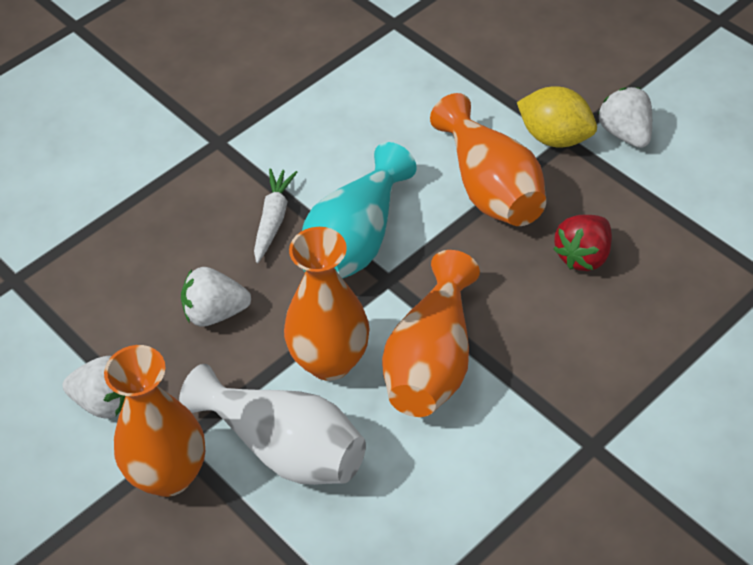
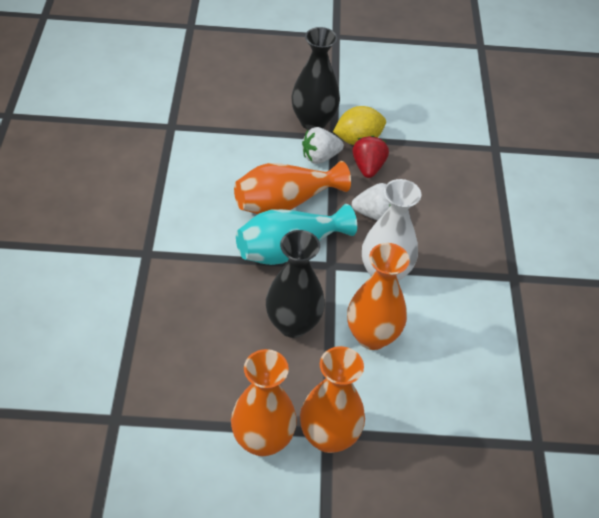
black vase: 0 -> 2
white carrot: 1 -> 0
white strawberry: 3 -> 2

